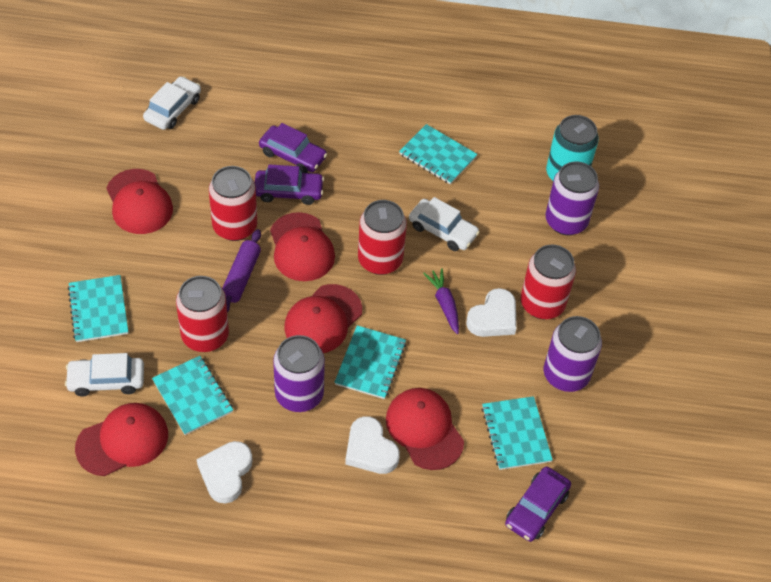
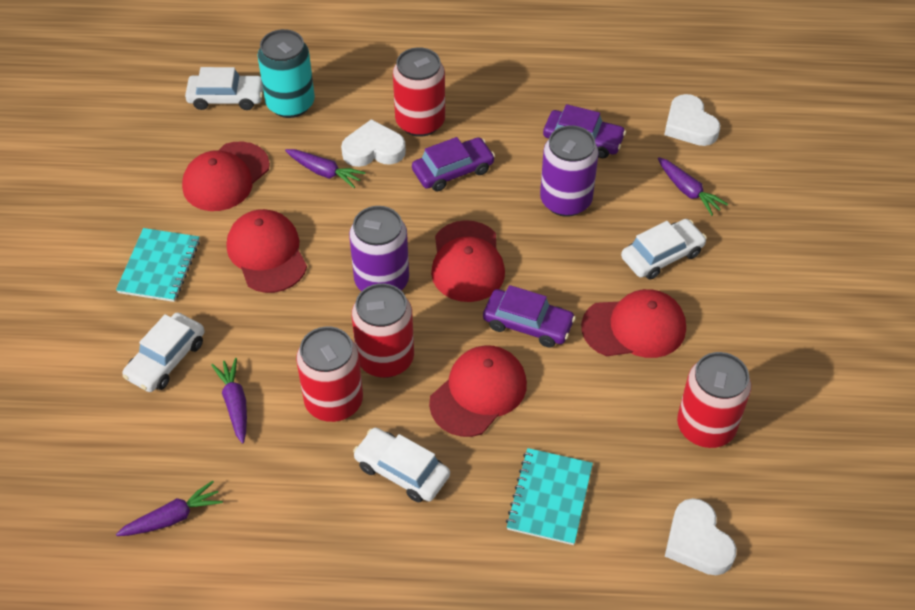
purple can: 3 -> 2
purple carrot: 1 -> 4
purple rolling pin: 1 -> 0
turquoise notebook: 5 -> 2
white car: 3 -> 4

